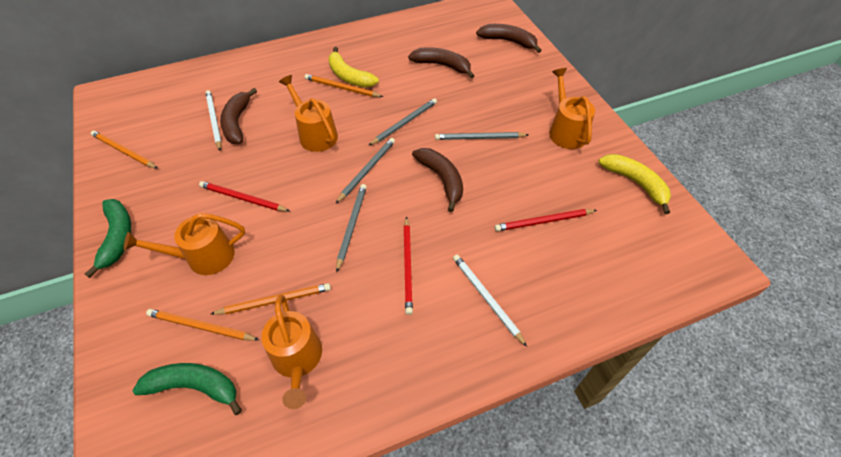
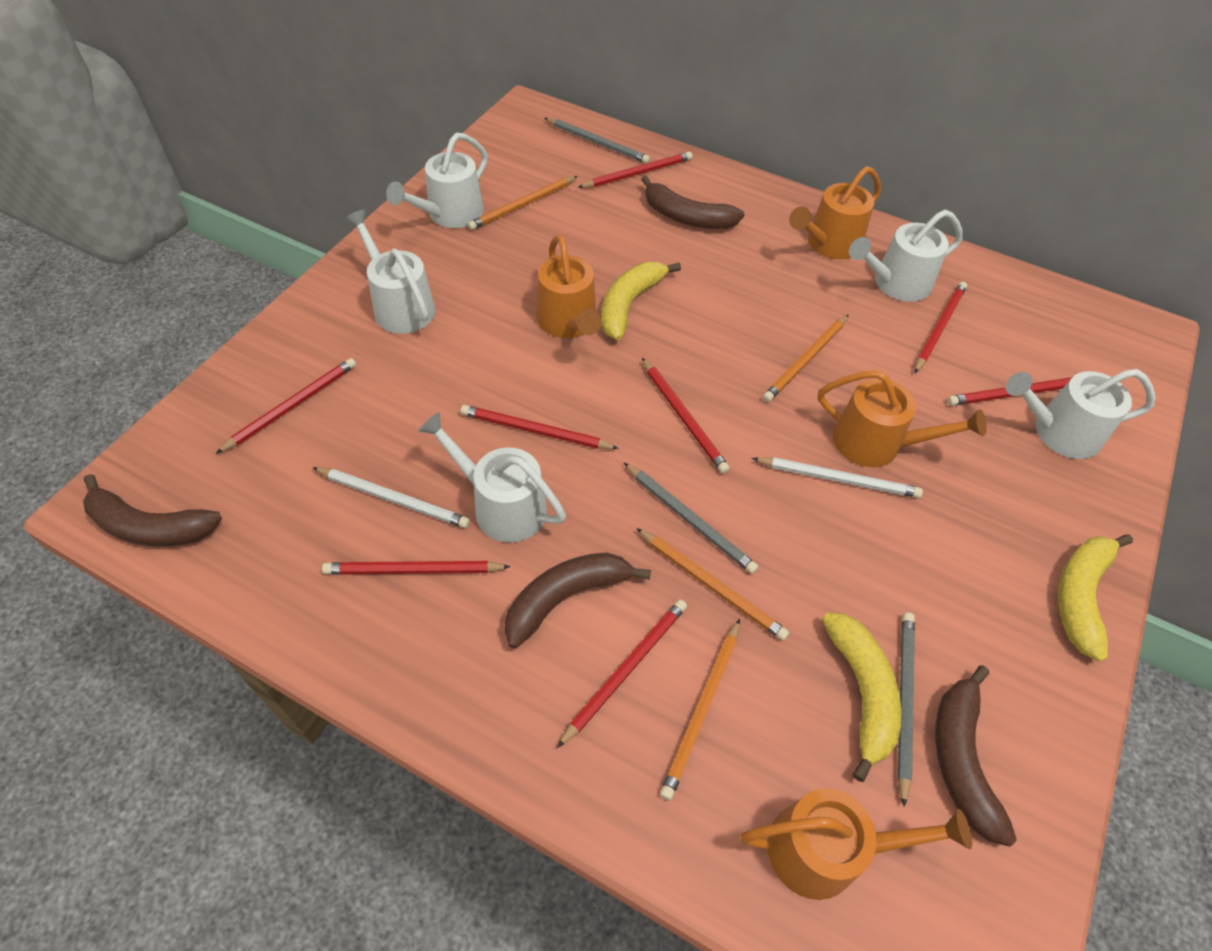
green banana: 2 -> 0
grey pencil: 4 -> 3
red pencil: 3 -> 8
white watering can: 0 -> 5
yellow banana: 2 -> 3

